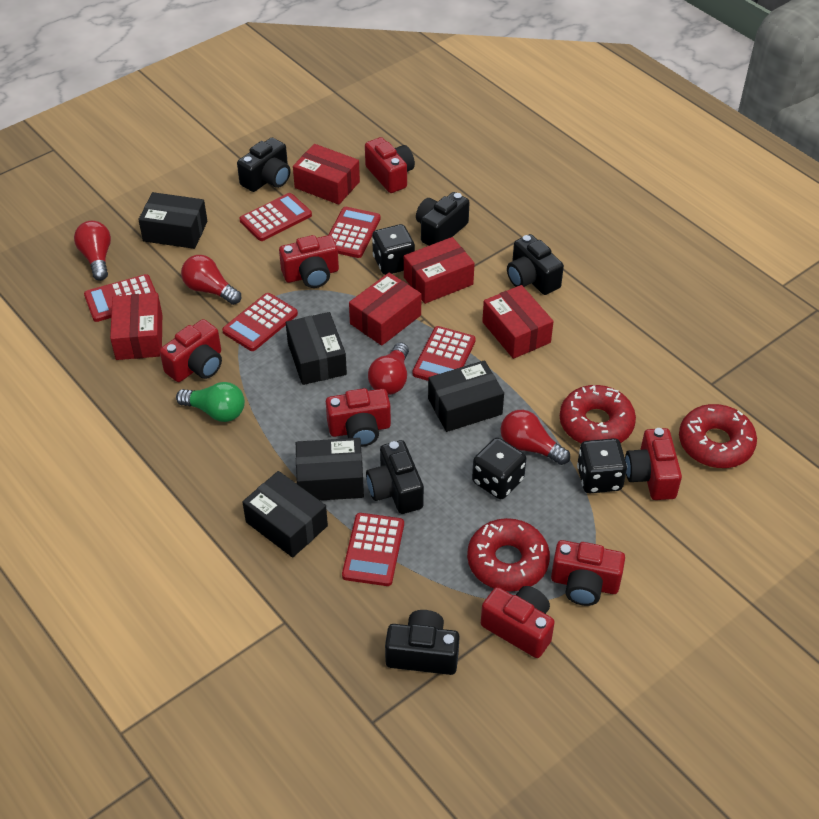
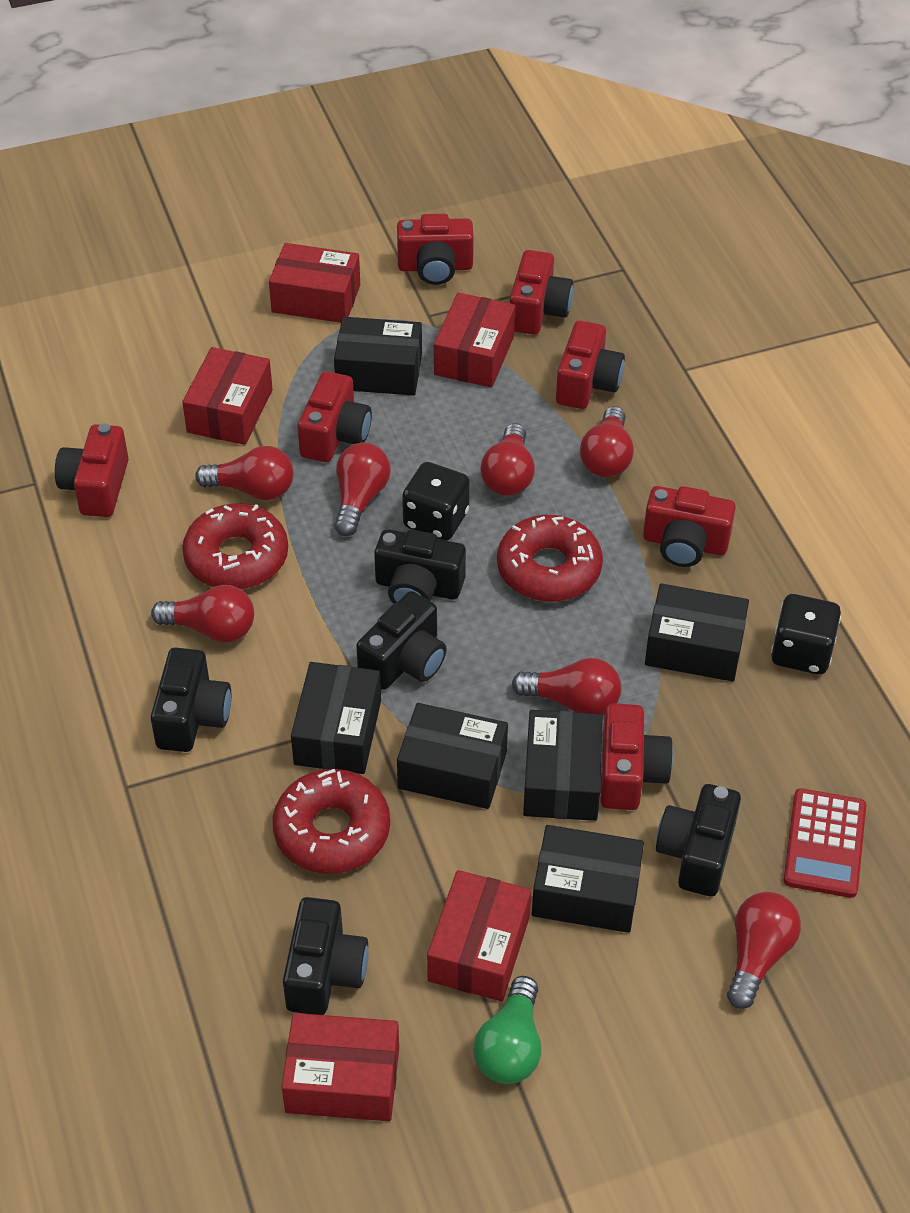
black box: 5 -> 6
black dice: 3 -> 2
red calculator: 6 -> 1
red light bulb: 4 -> 7

